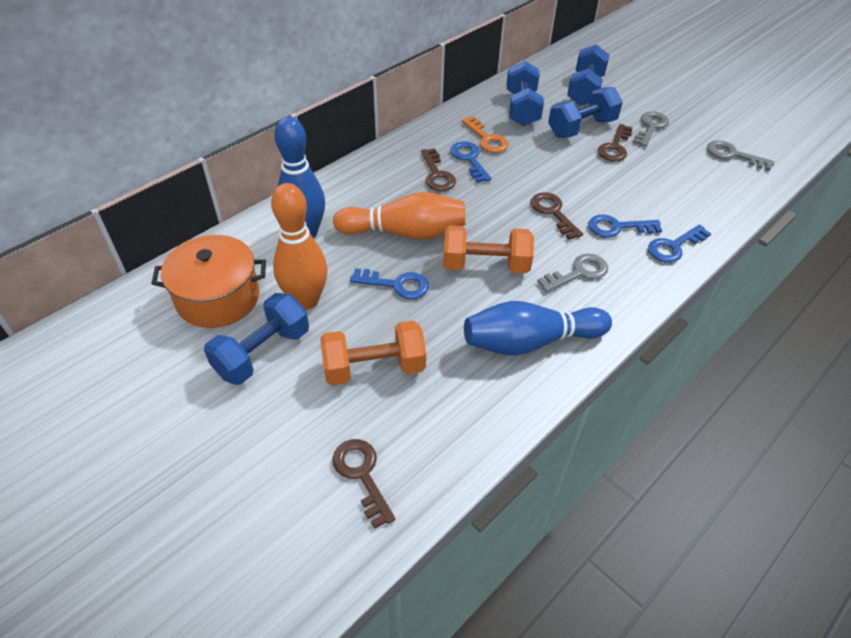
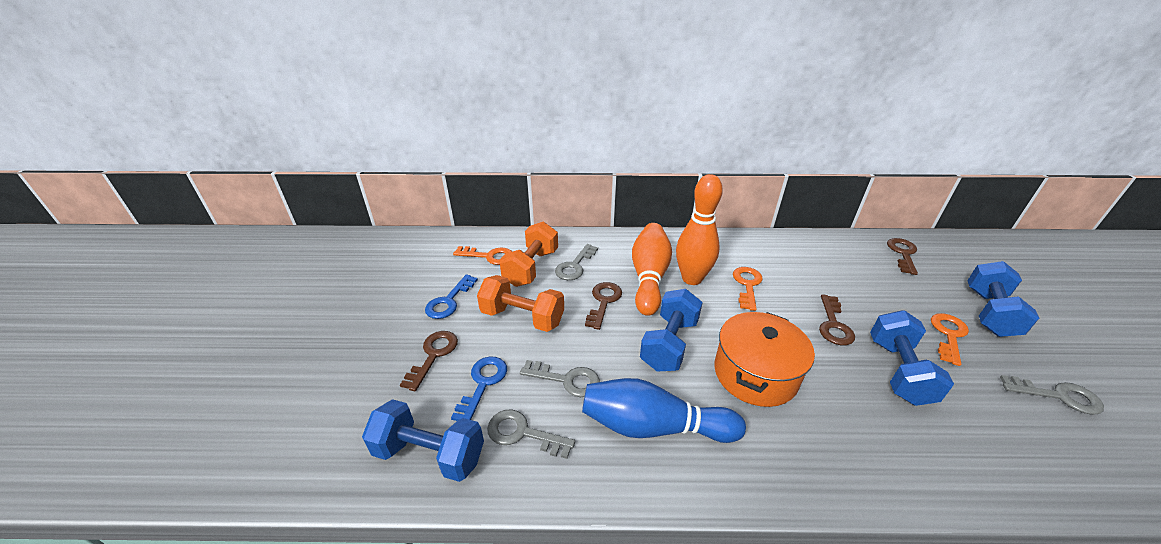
blue bowling pin: 2 -> 1
blue key: 4 -> 2
grey key: 3 -> 4
orange key: 1 -> 3

